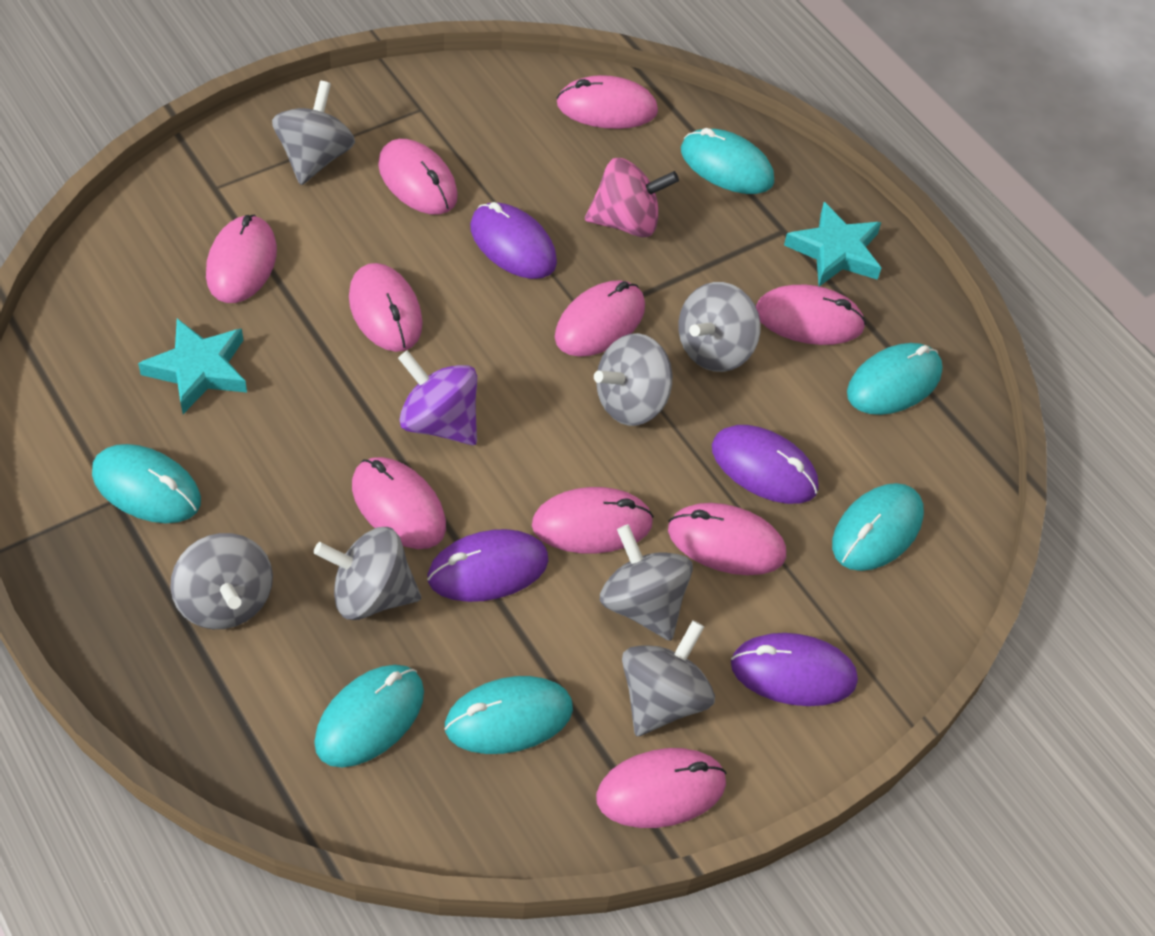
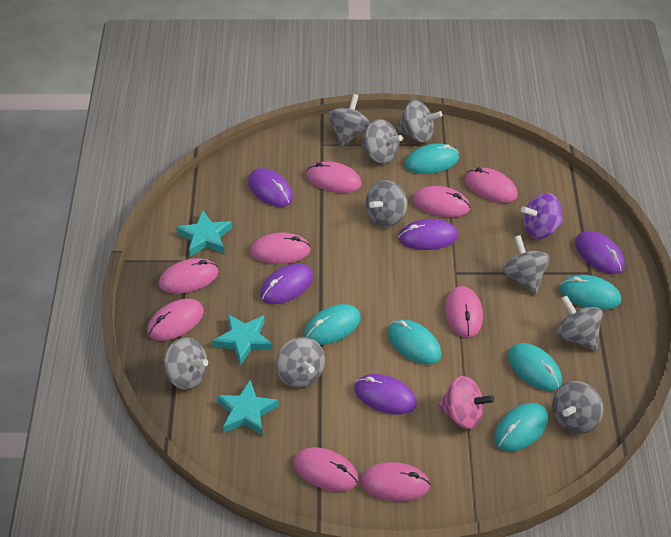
grey spinning top: 7 -> 9
pink mouse: 10 -> 9
purple mouse: 4 -> 5
turquoise star: 2 -> 3

